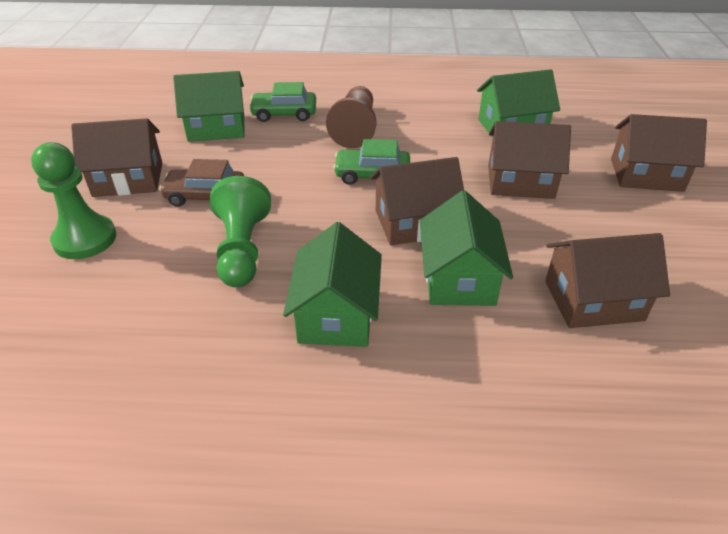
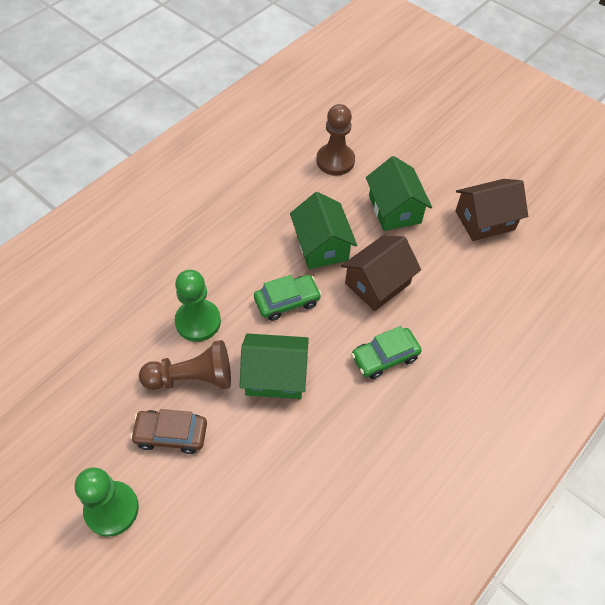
brown house: 5 -> 2
brown pawn: 1 -> 2
green house: 4 -> 3

